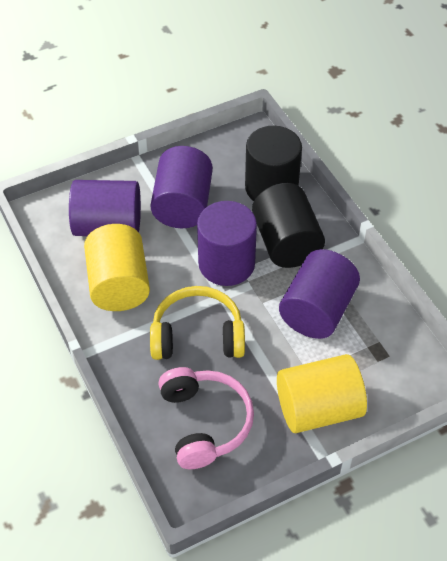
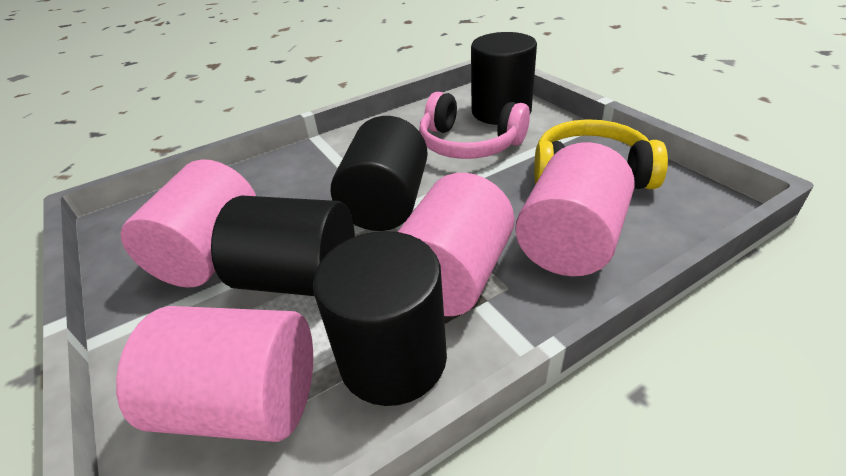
black cylinder: 2 -> 4
pink cylinder: 0 -> 4
purple cylinder: 4 -> 0
yellow cylinder: 2 -> 0

